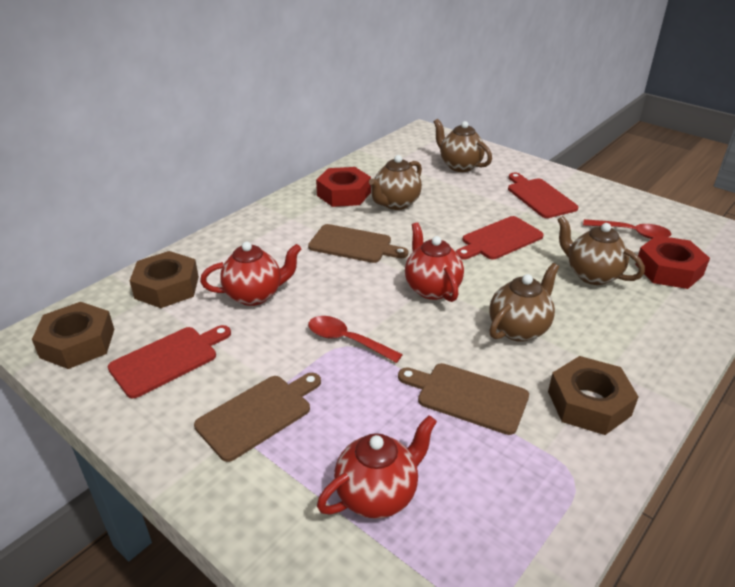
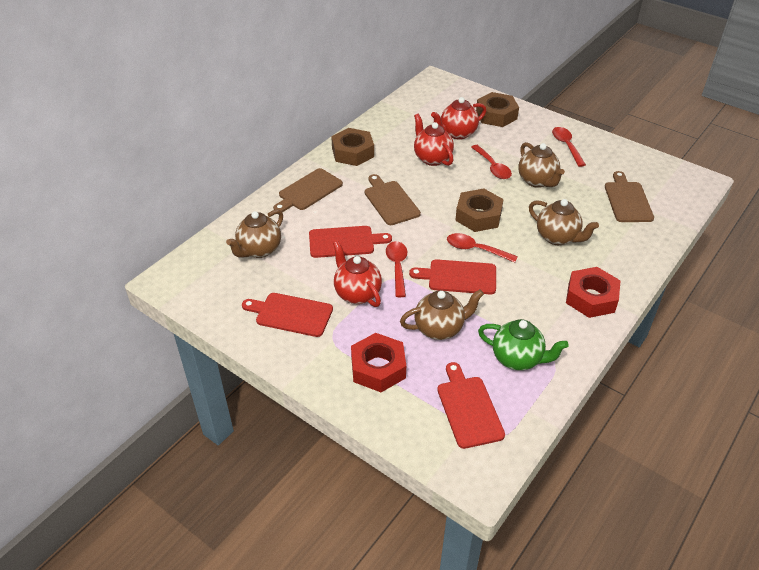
green teapot: 0 -> 1
red cutting board: 3 -> 4
red spoon: 2 -> 4

